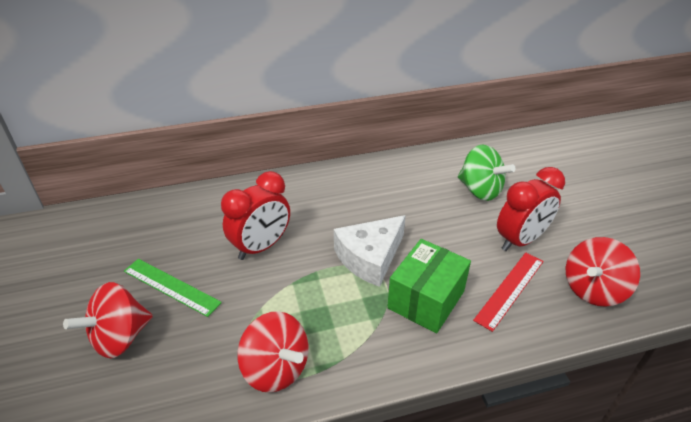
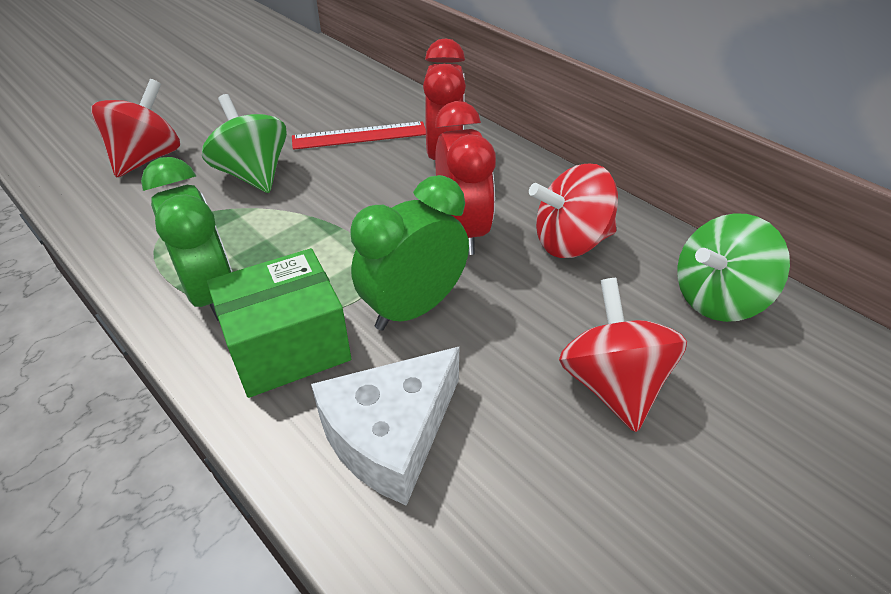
green clock: 0 -> 2
green ruler: 1 -> 0
green spinning top: 1 -> 2

